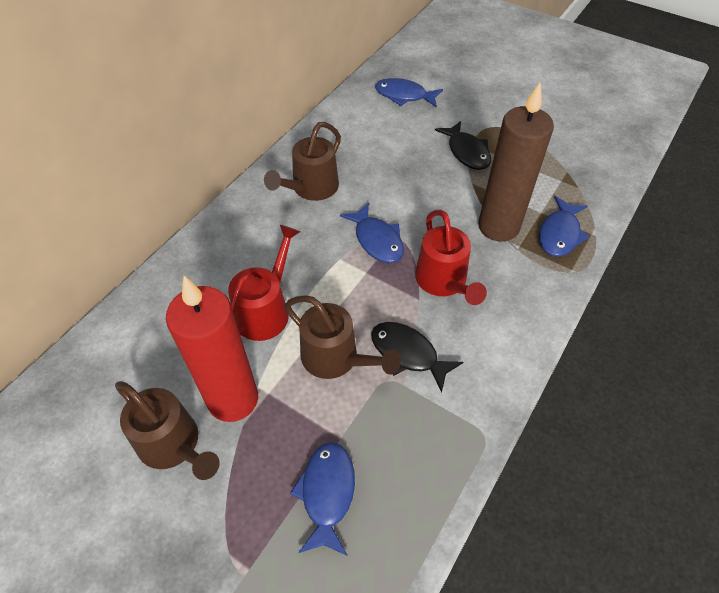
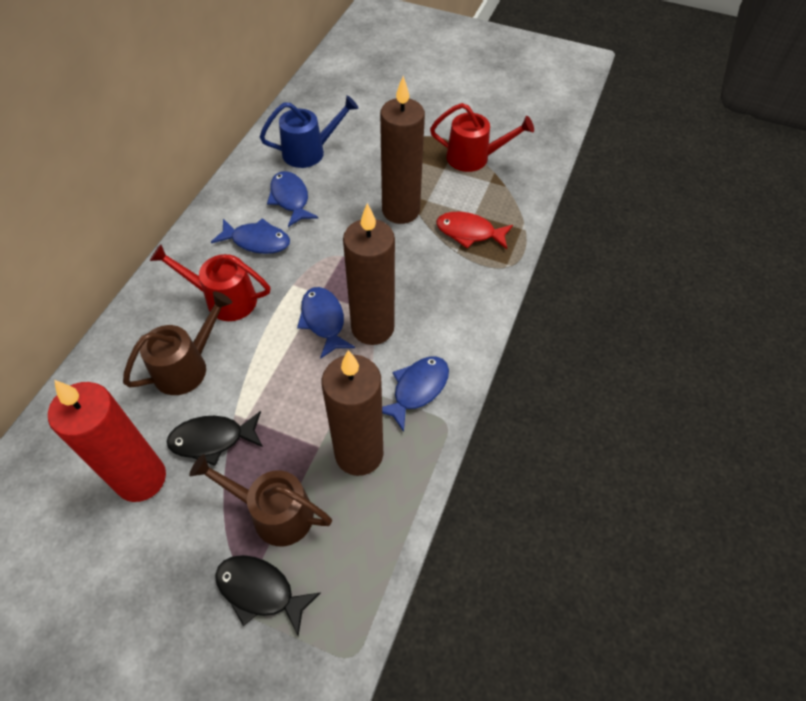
blue watering can: 0 -> 1
brown candle: 1 -> 3
brown watering can: 3 -> 2
red fish: 0 -> 1

